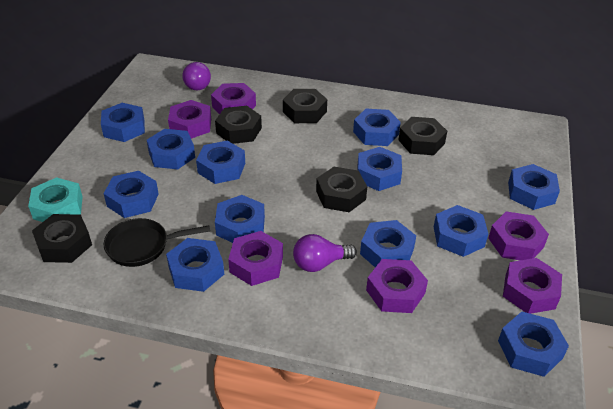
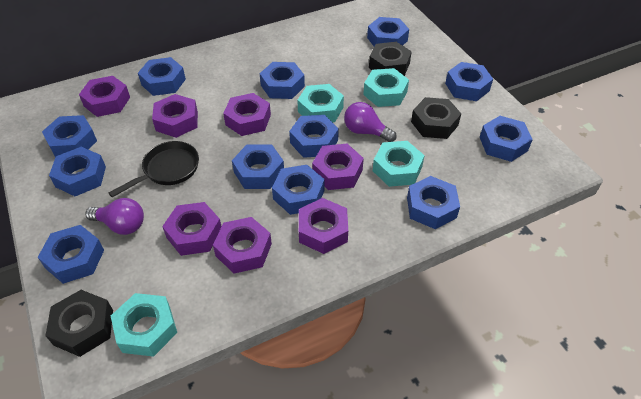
black nut: 5 -> 3
purple nut: 6 -> 7
turquoise nut: 1 -> 4

